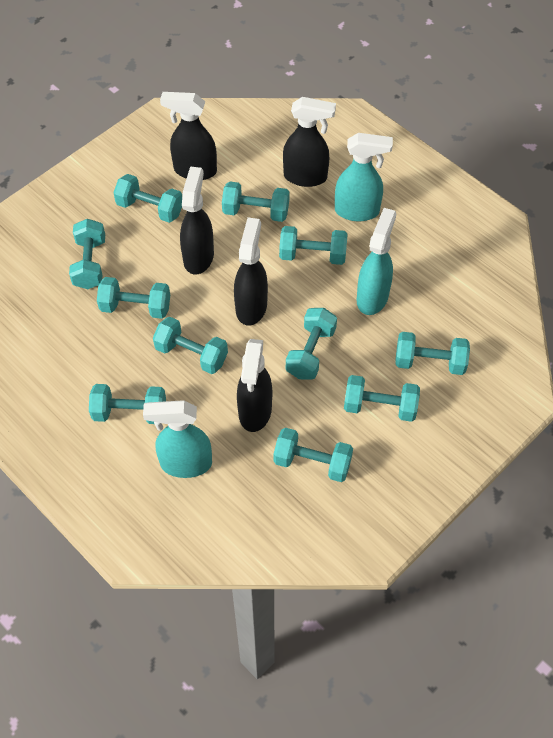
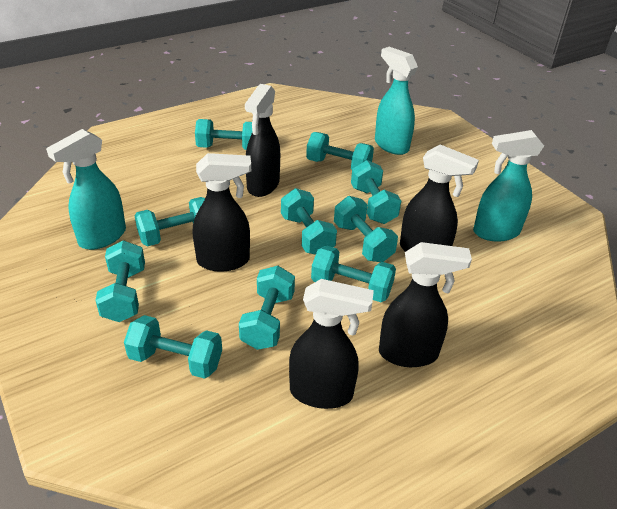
turquoise dumbbell: 11 -> 10

